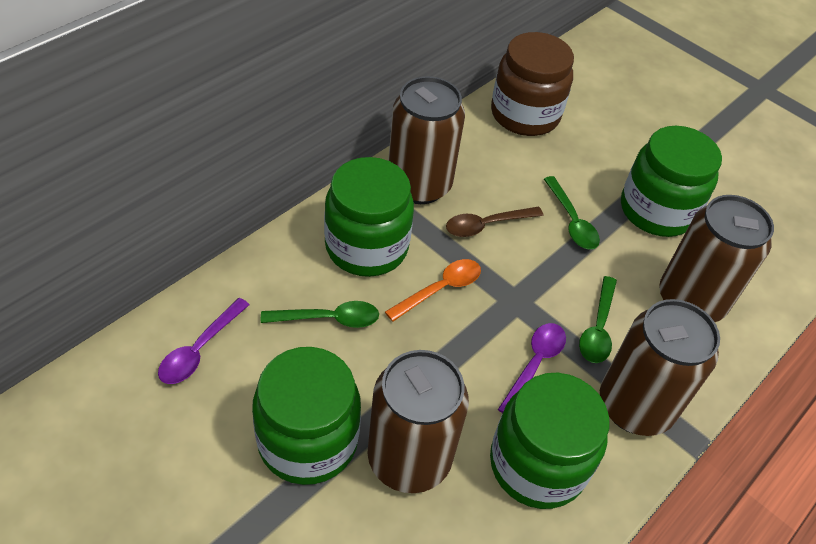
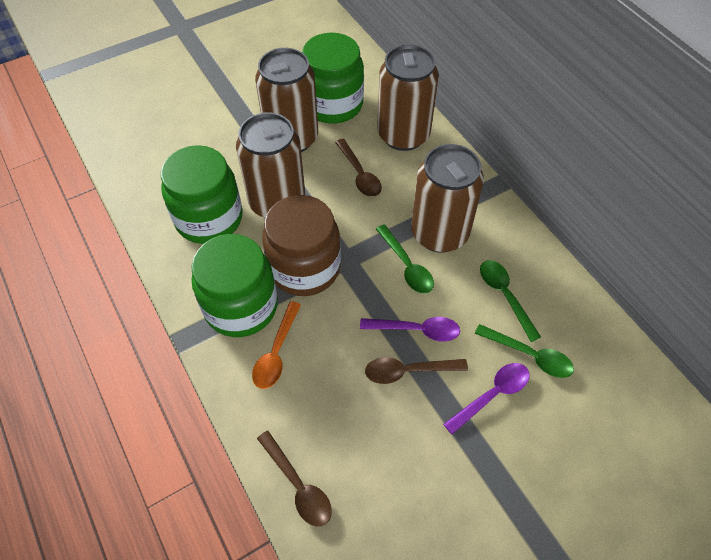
brown spoon: 1 -> 3
green jar: 4 -> 3

